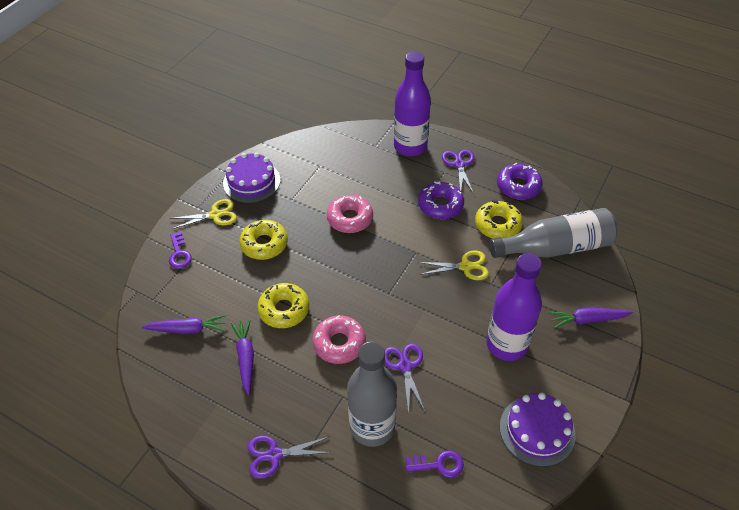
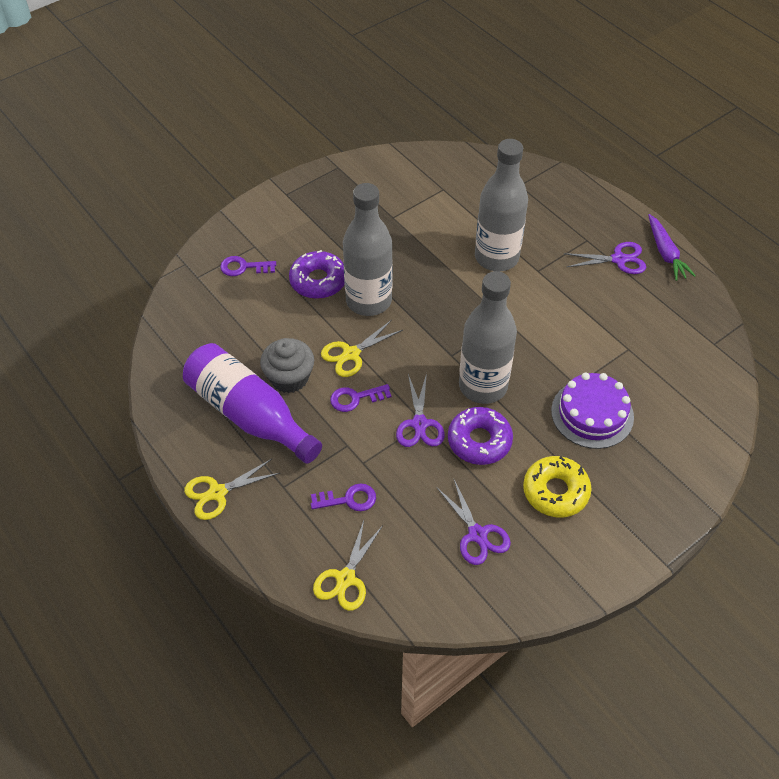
grey bottle: 2 -> 3
grey cupcake: 0 -> 1
pink donut: 2 -> 0
purple bottle: 2 -> 1
purple cake: 2 -> 1
purple carrot: 3 -> 1
purple key: 2 -> 3
yellow donut: 3 -> 1
yellow scissors: 2 -> 3

